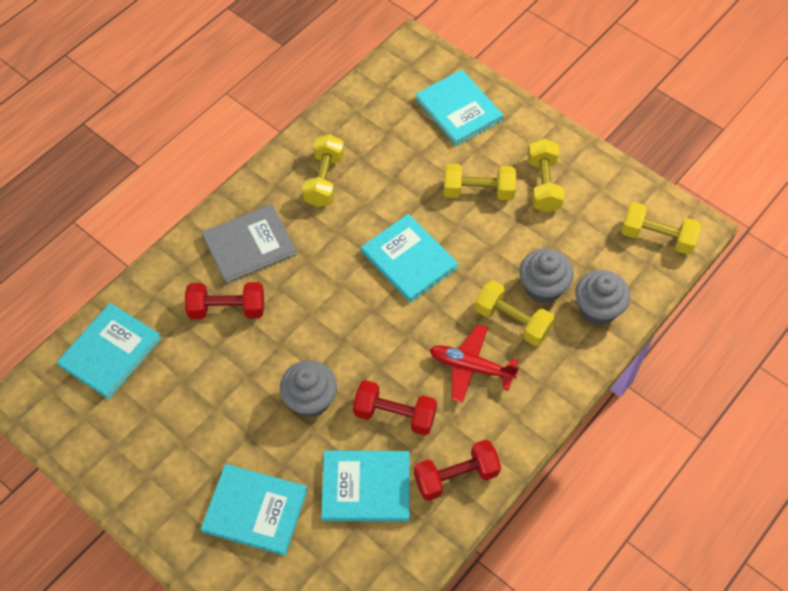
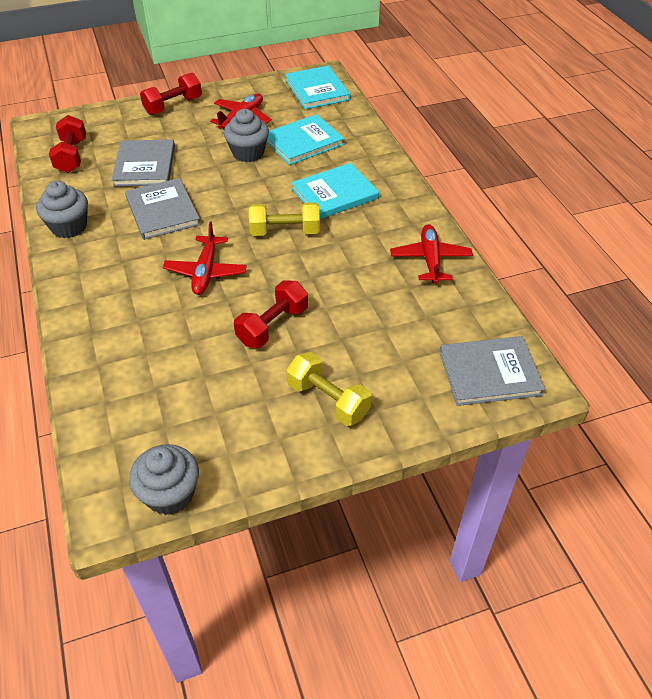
grey book: 1 -> 3
red plane: 1 -> 3
turquoise book: 5 -> 3
yellow dumbbell: 5 -> 2

